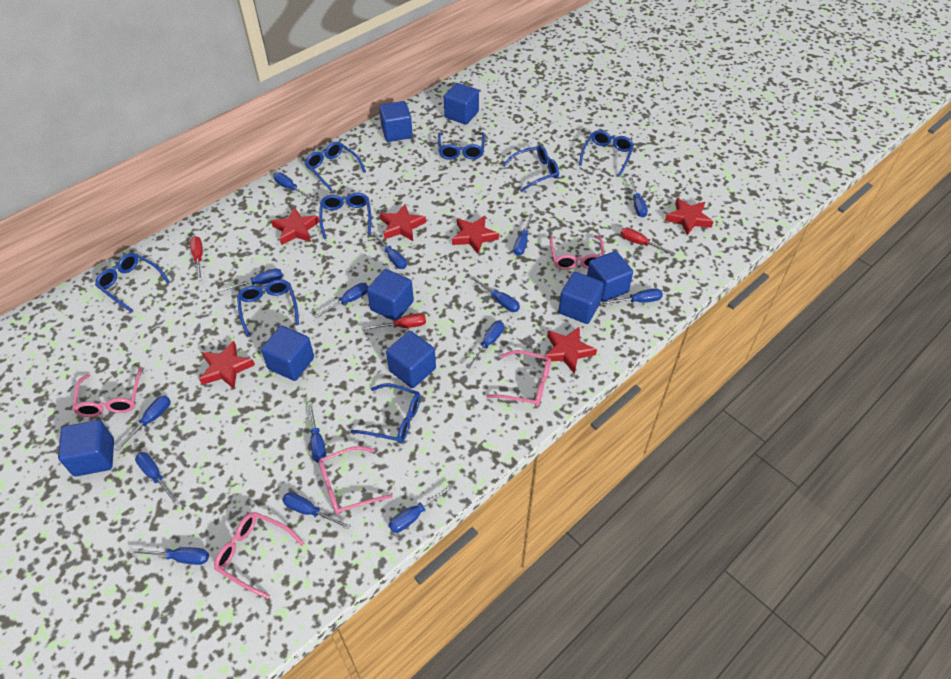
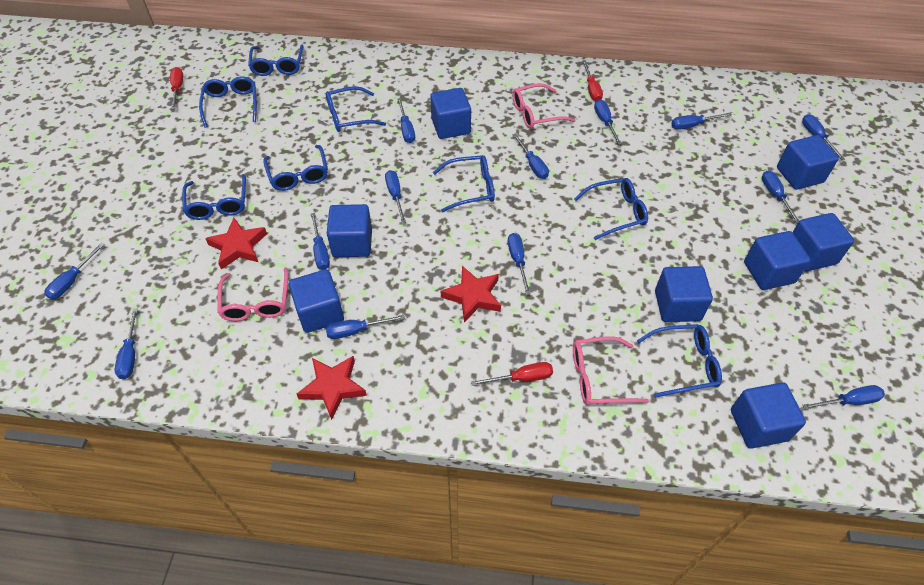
blue screwdriver: 15 -> 13
pink glasses: 5 -> 3
red star: 6 -> 3

